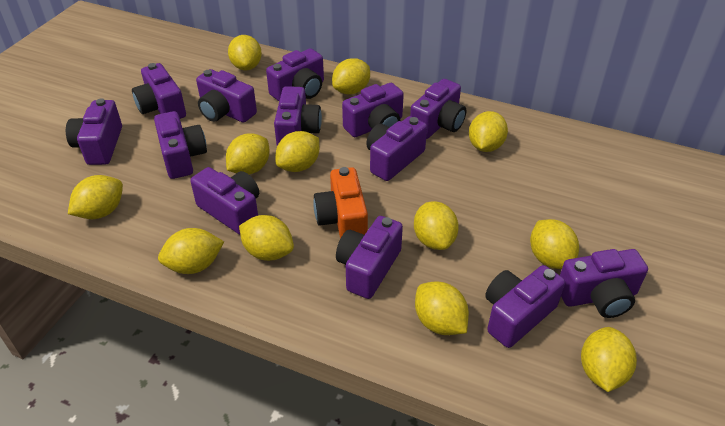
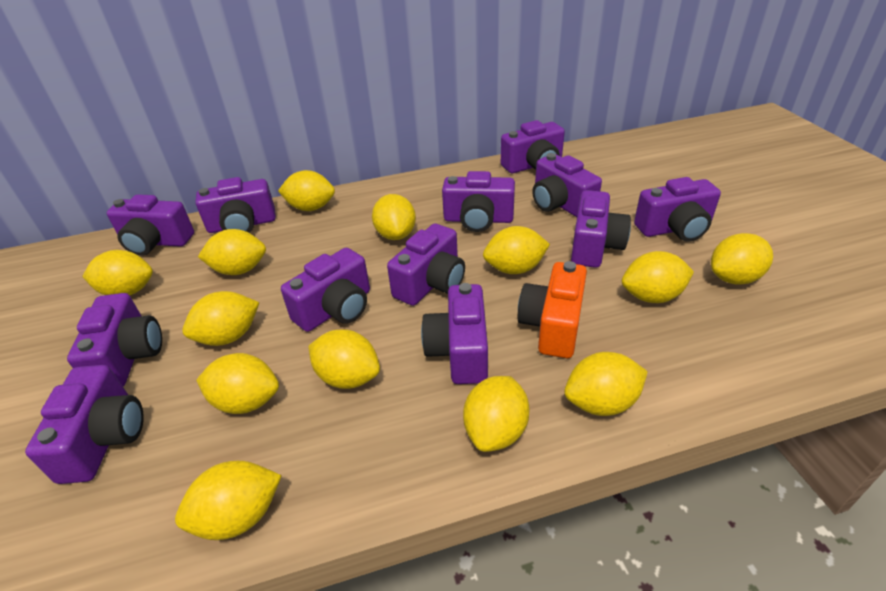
purple camera: 13 -> 12
yellow lemon: 12 -> 13

